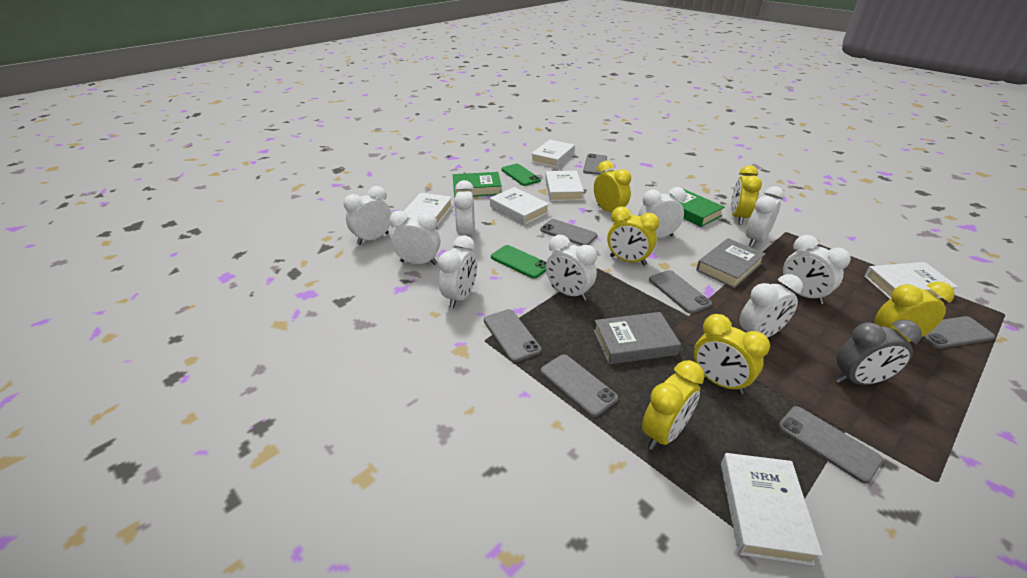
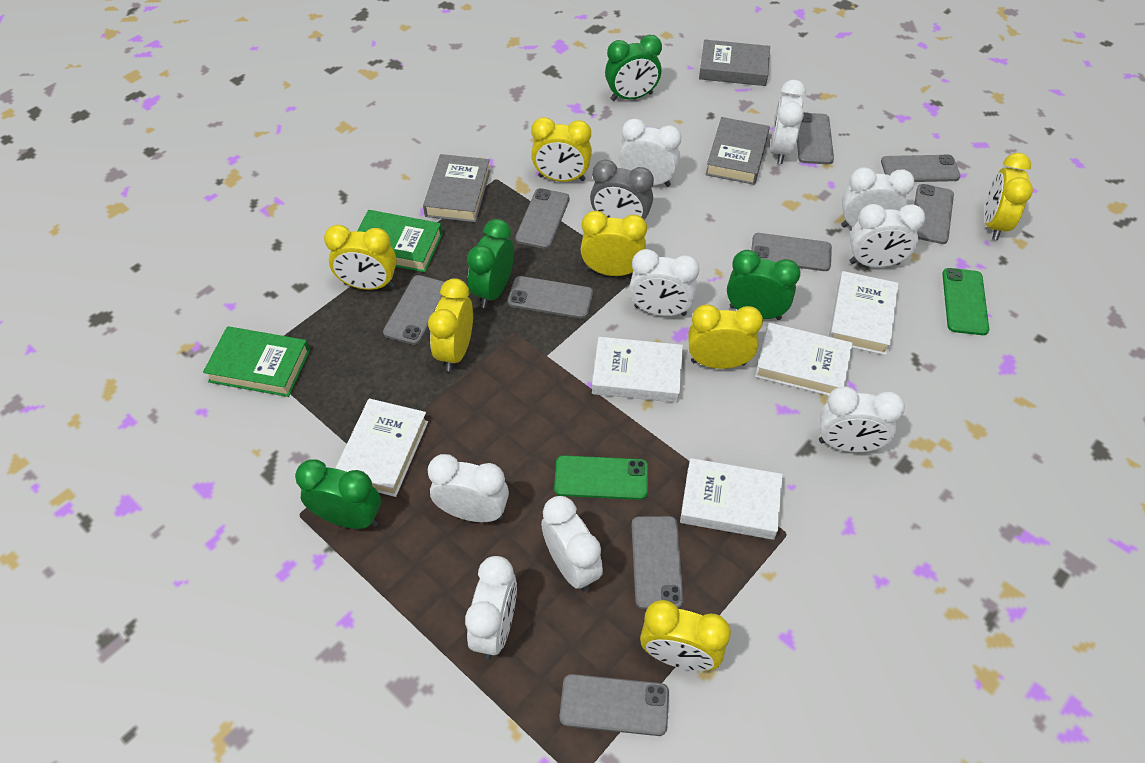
green clock: 0 -> 4
grey book: 2 -> 3
grey phone: 7 -> 9
white book: 6 -> 5
yellow clock: 6 -> 7

